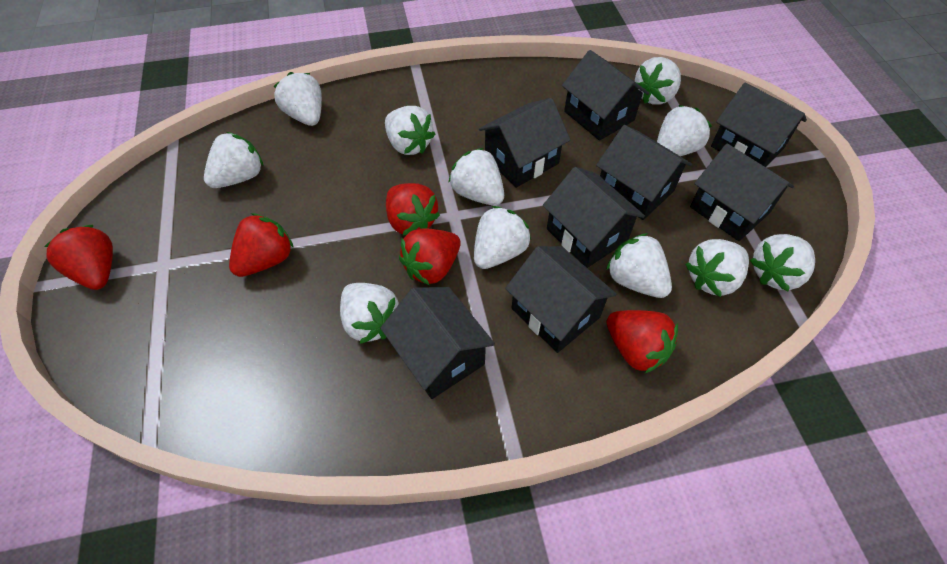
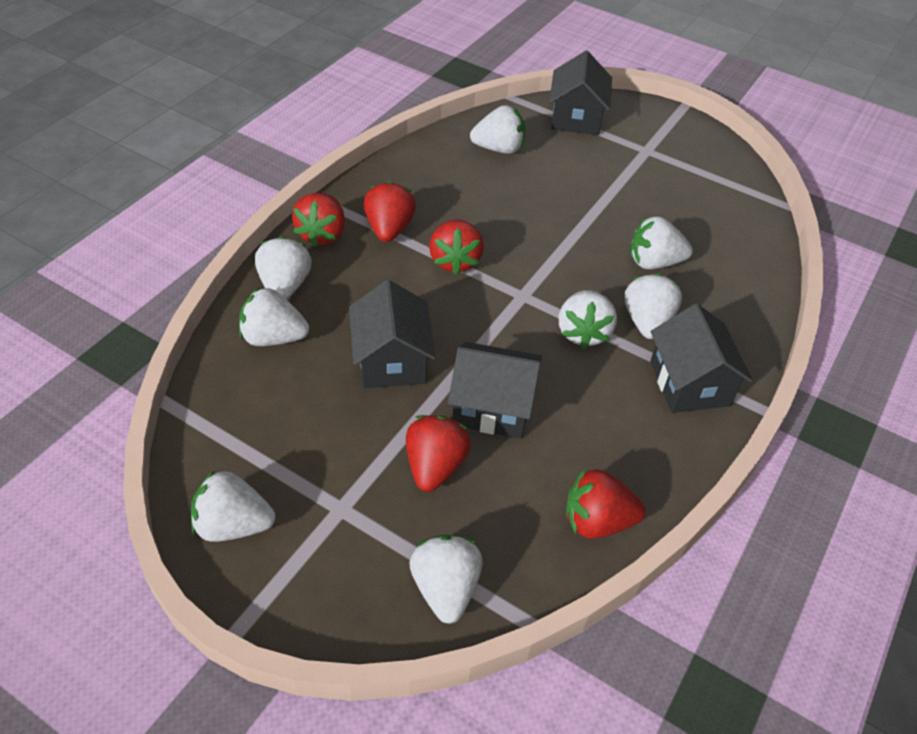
black house: 8 -> 4
white strawberry: 11 -> 8

